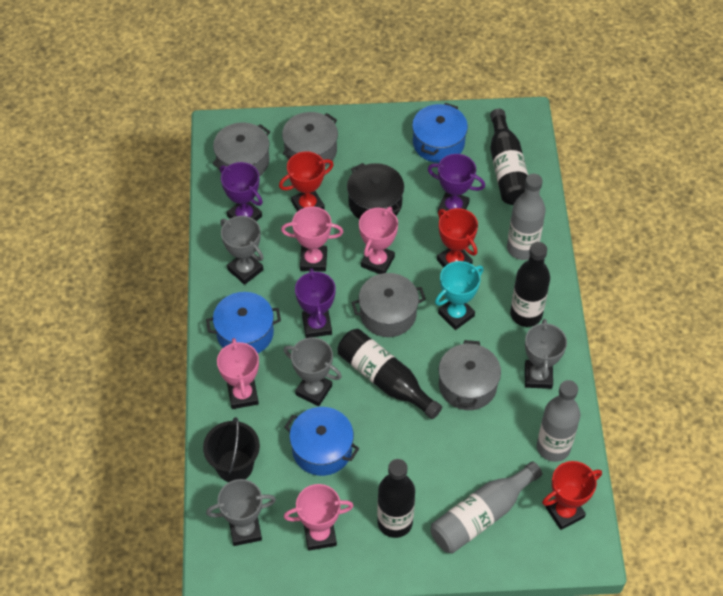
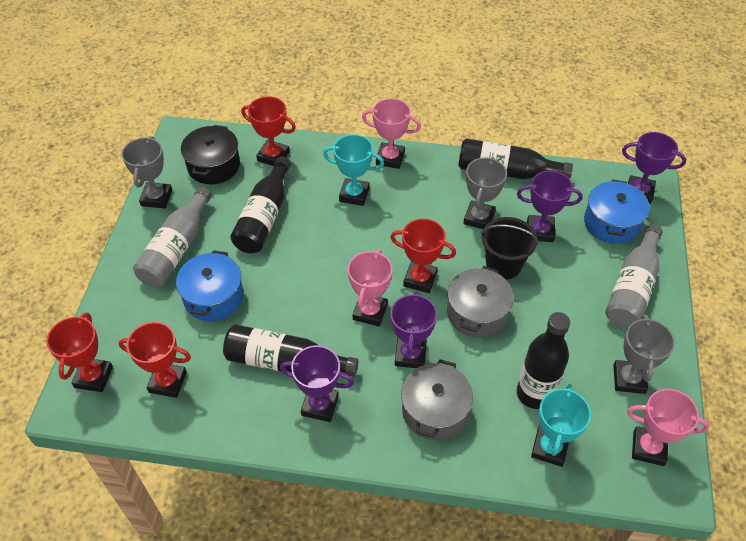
blue pot: 3 -> 2
grey bottle: 3 -> 2
grey pot: 4 -> 2
grey trophy: 4 -> 3
pink trophy: 4 -> 3
purple trophy: 3 -> 4
red trophy: 3 -> 4
turquoise trophy: 1 -> 2

